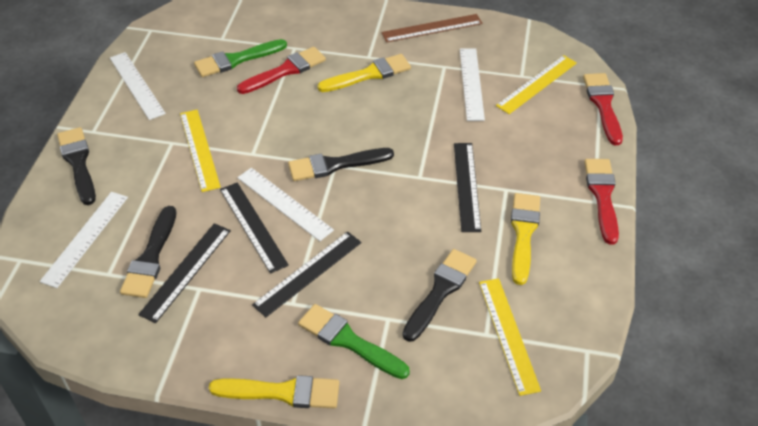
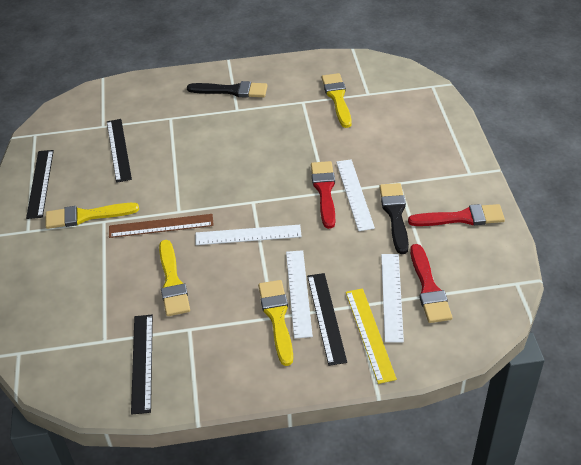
black brush: 4 -> 2
green brush: 2 -> 0
yellow brush: 3 -> 4
yellow ruler: 3 -> 1

